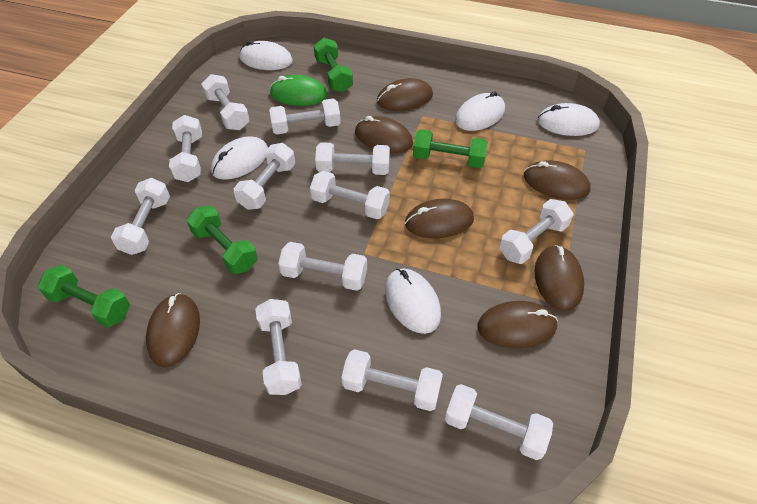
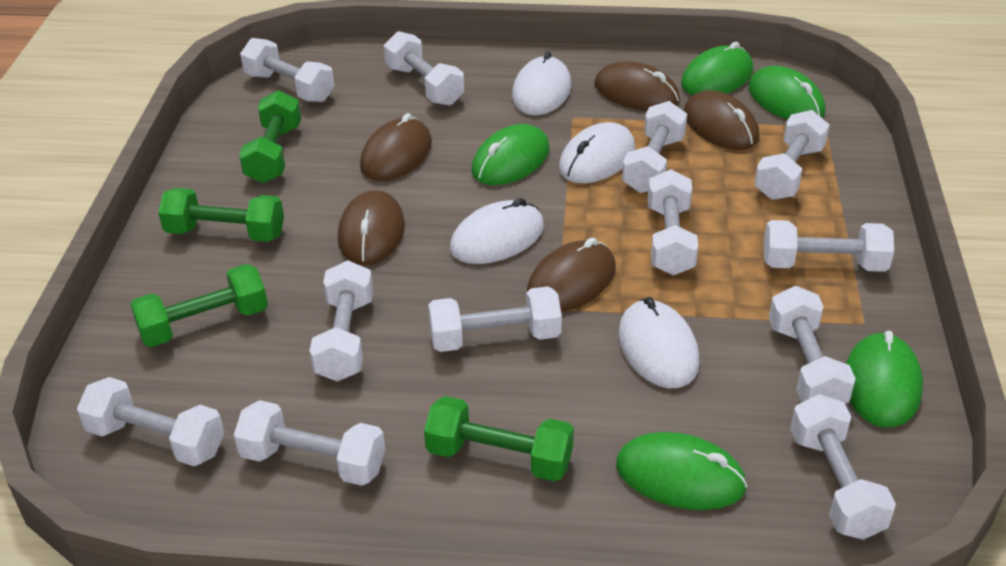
brown mouse: 7 -> 5
green mouse: 1 -> 5
white mouse: 5 -> 4

